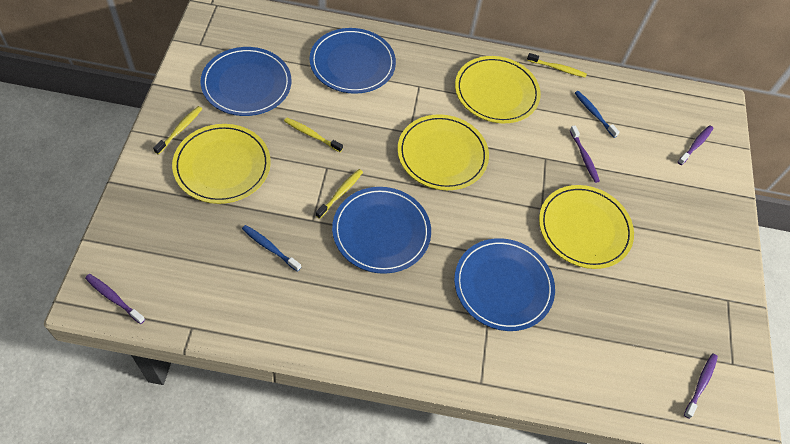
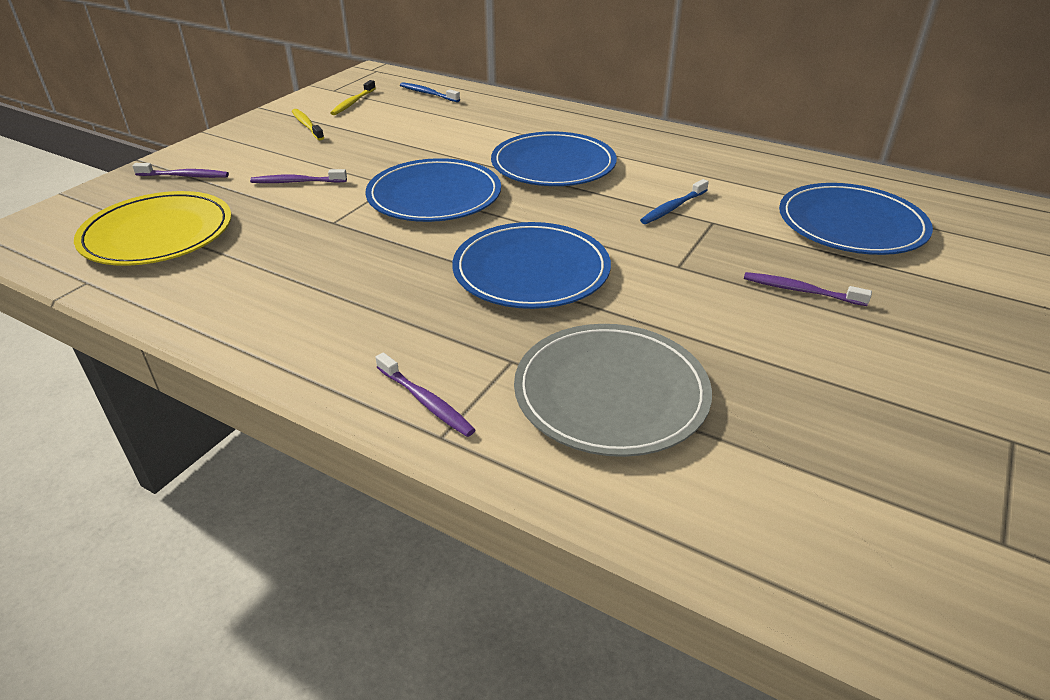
grey plate: 0 -> 1
yellow plate: 4 -> 1
yellow toothbrush: 4 -> 2

